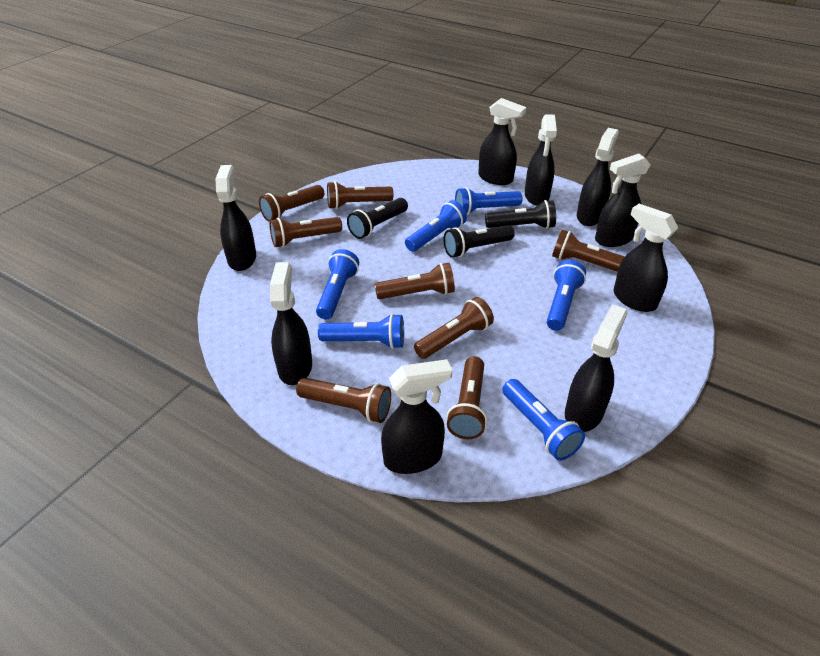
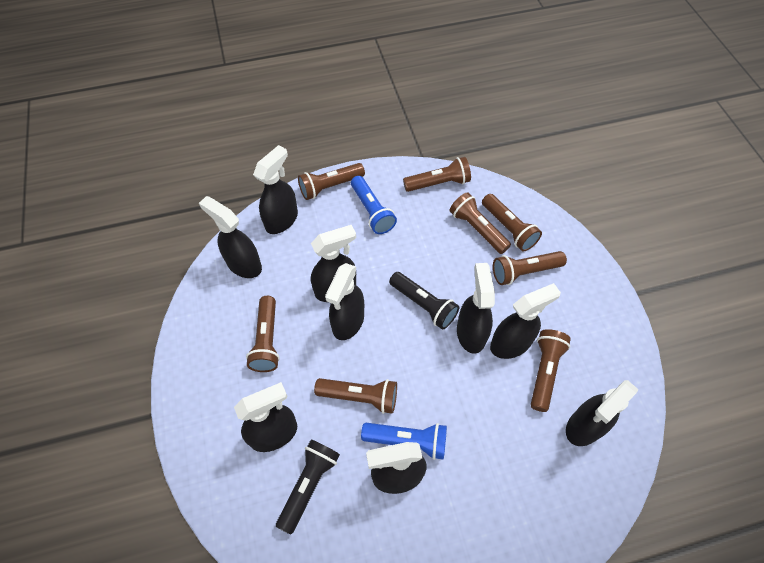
black flashlight: 3 -> 2
blue flashlight: 6 -> 2

